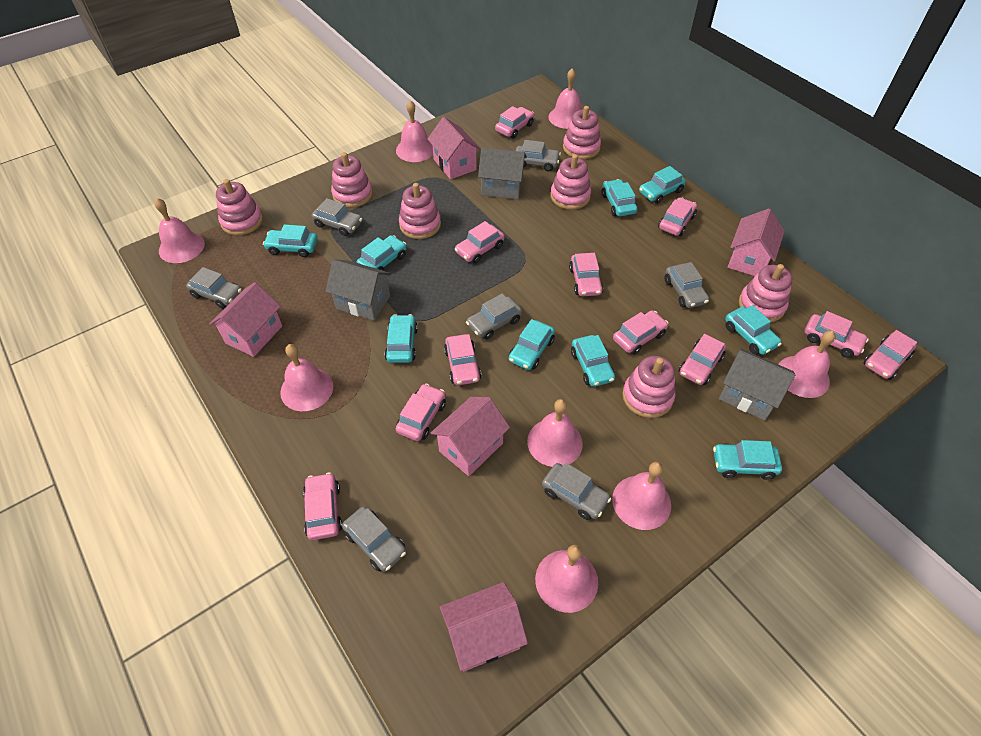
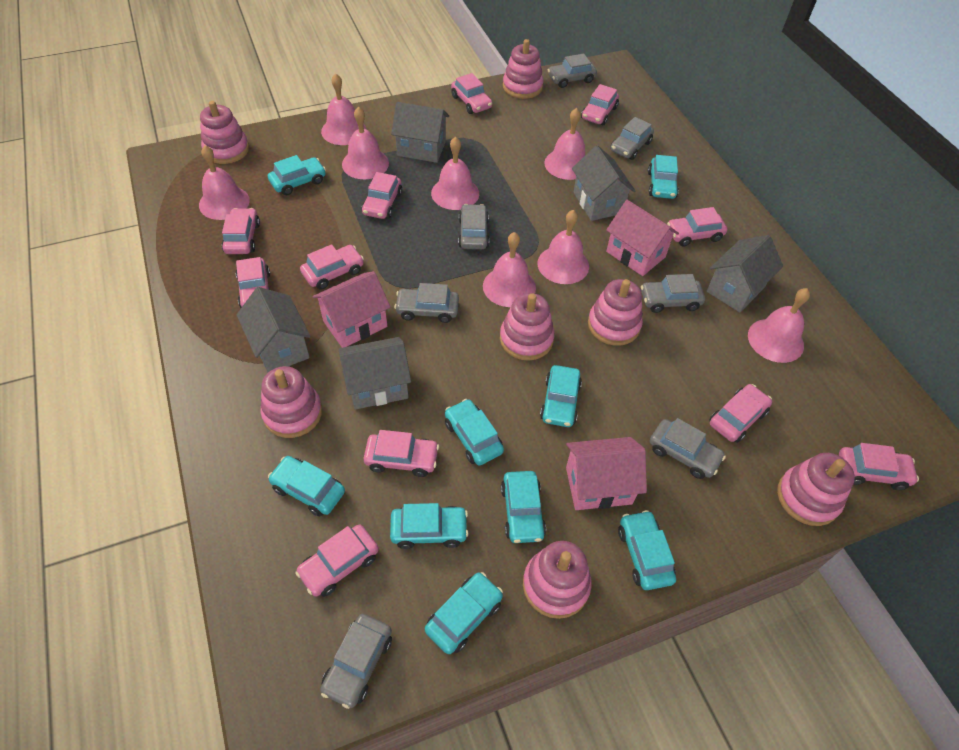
grey house: 3 -> 5
pink house: 5 -> 3

